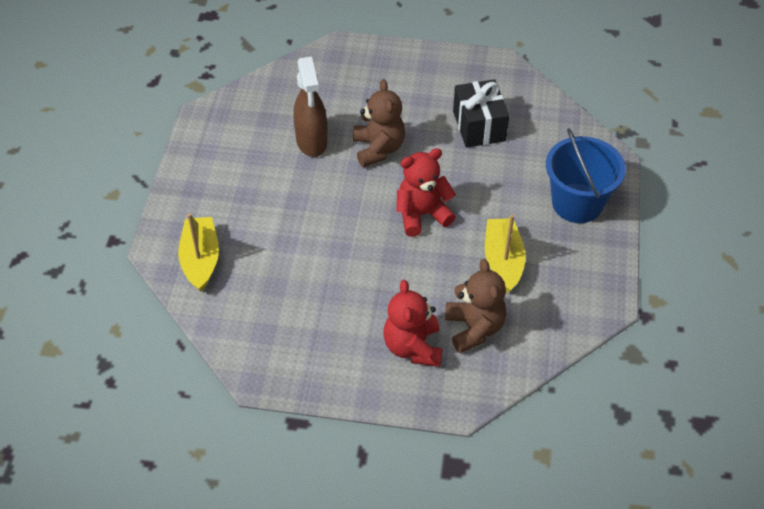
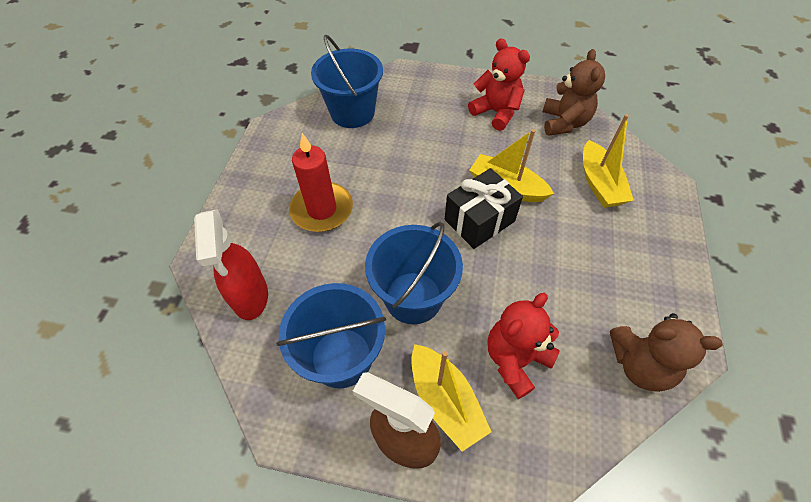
blue bucket: 1 -> 3
red candle: 0 -> 1
red spray bottle: 0 -> 1
yellow boat: 2 -> 3

